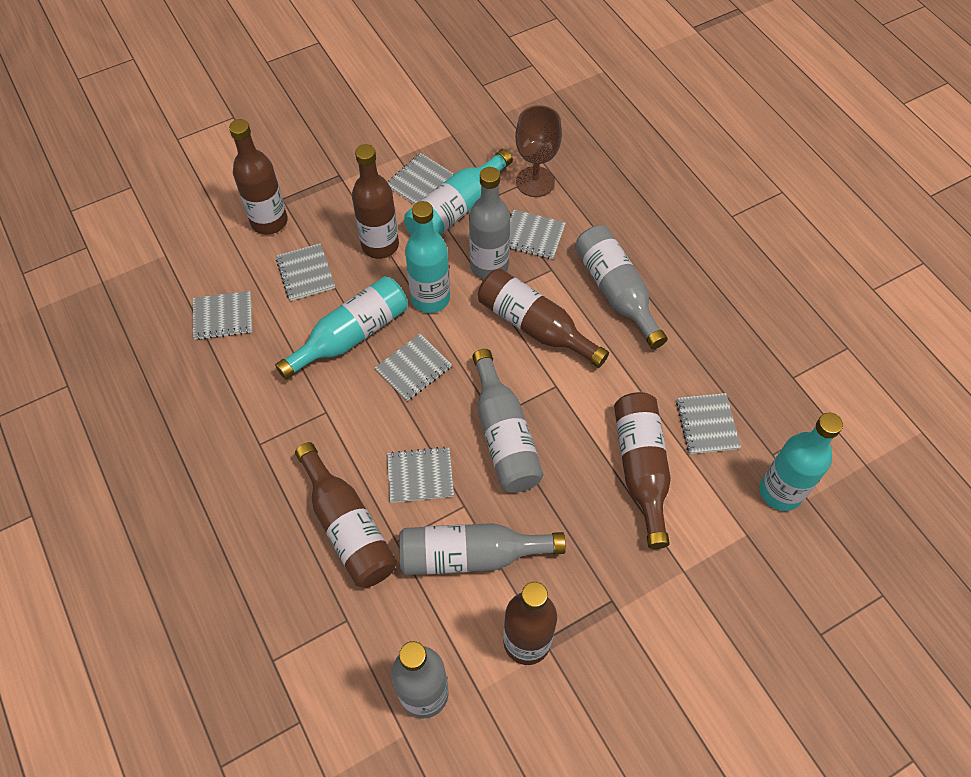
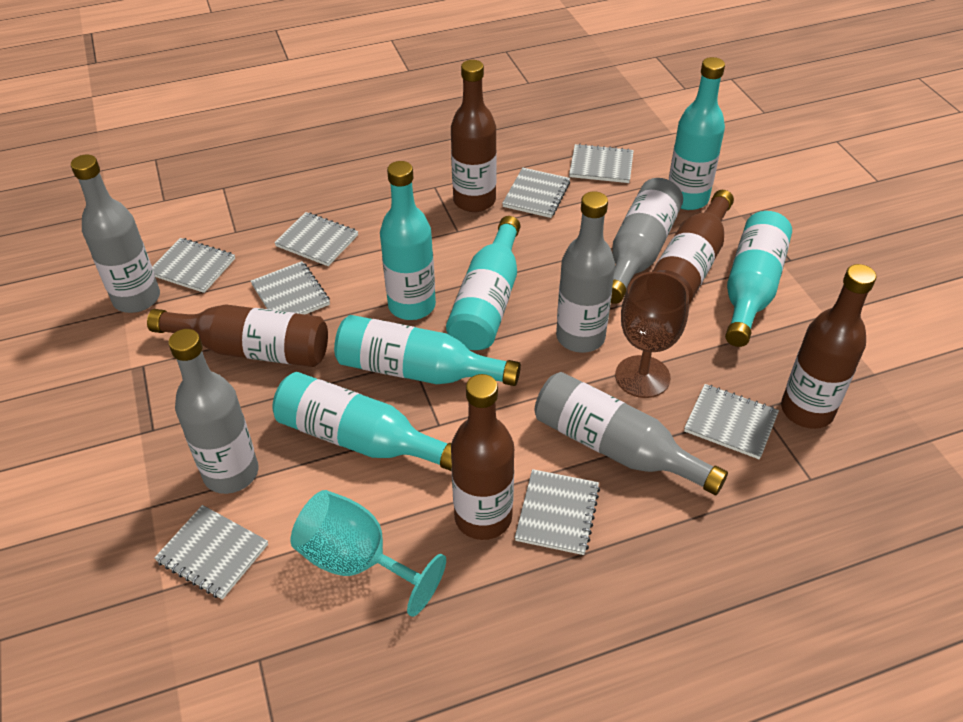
brown bottle: 6 -> 5
grey notebook: 7 -> 8
turquoise bottle: 4 -> 6
turquoise goblet: 0 -> 1

